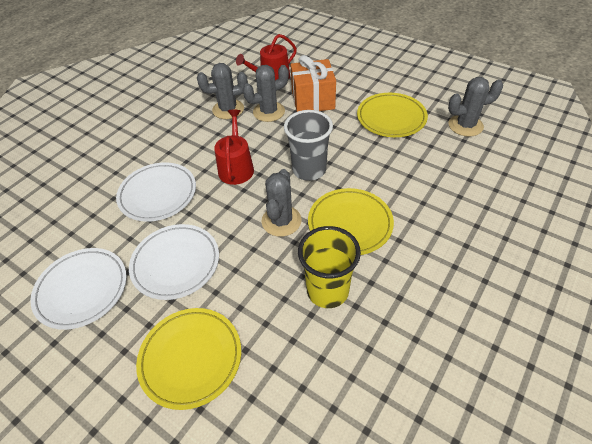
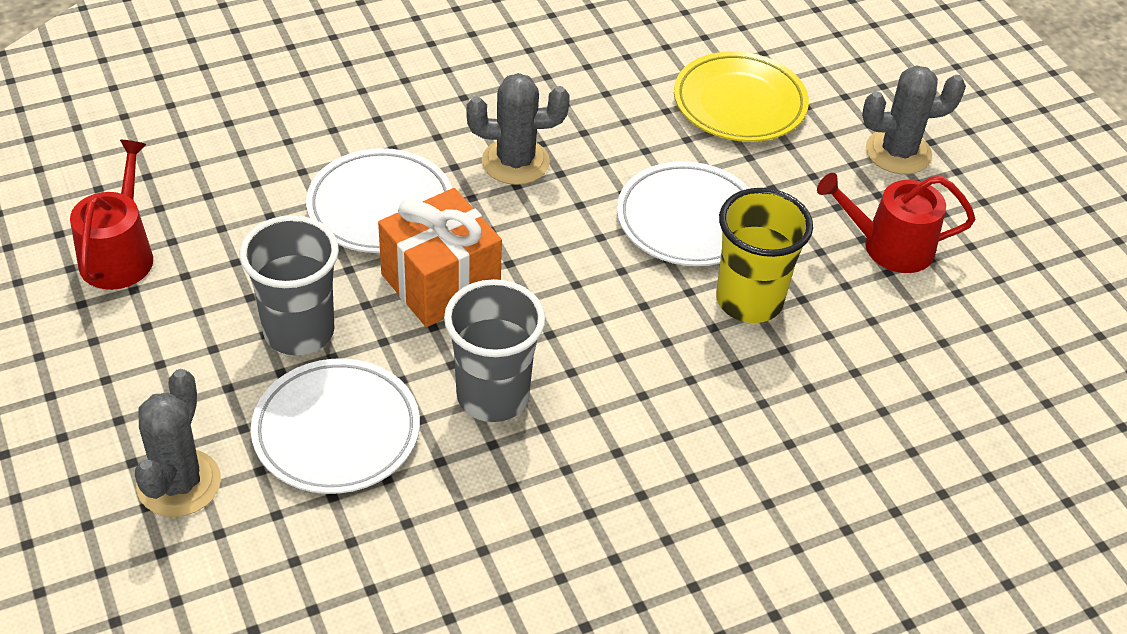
grey cactus: 4 -> 3
grey cup: 1 -> 2
yellow plate: 3 -> 1

